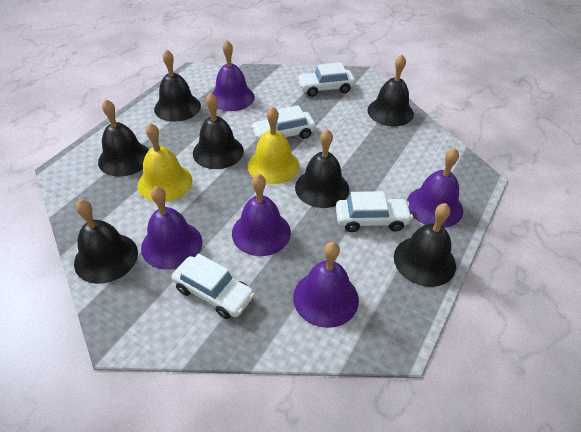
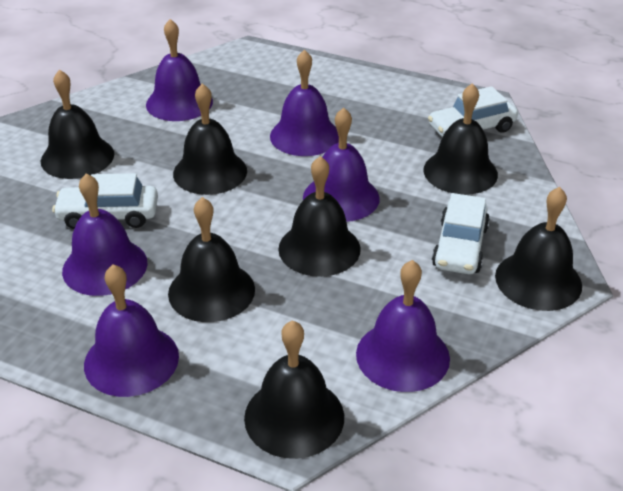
purple bell: 5 -> 6
white car: 4 -> 3
yellow bell: 2 -> 0

